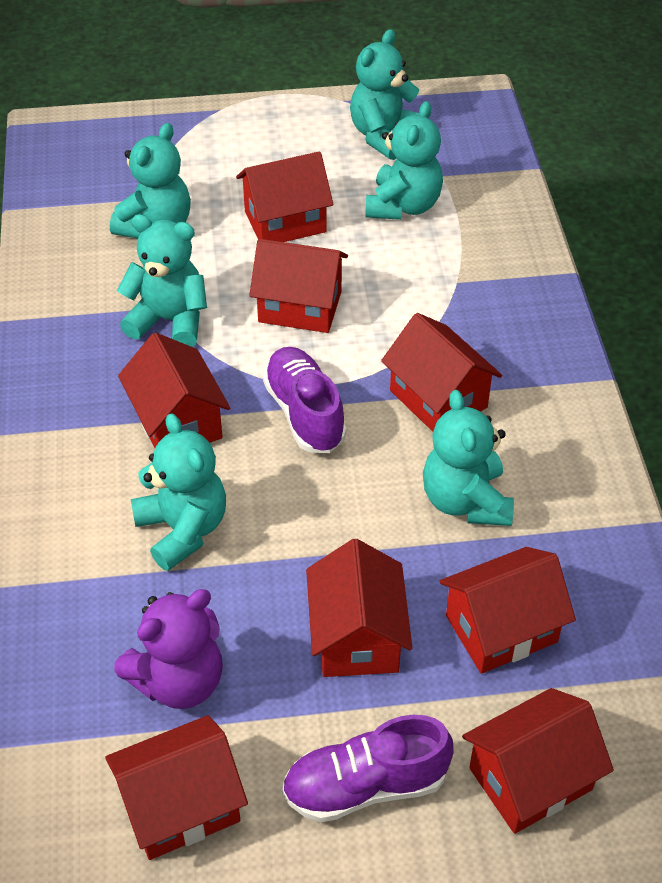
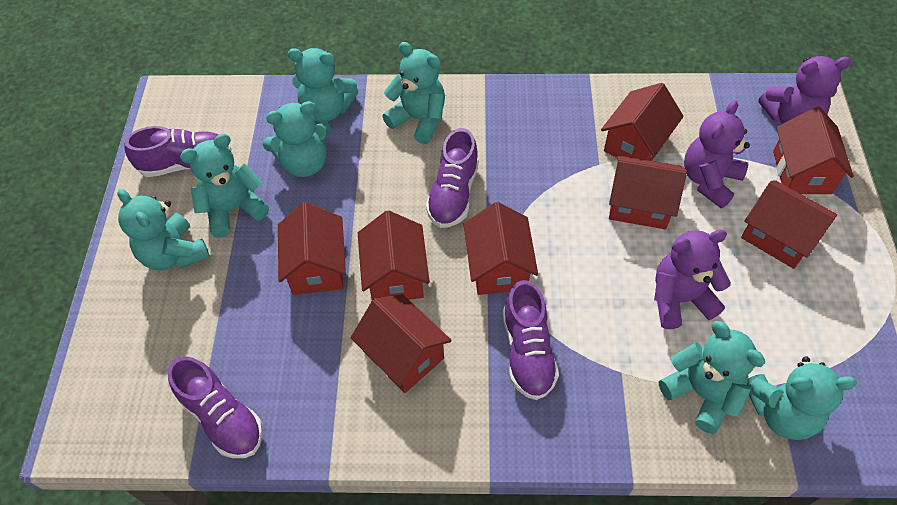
purple shoe: 2 -> 4
purple teddy bear: 1 -> 3
turquoise teddy bear: 6 -> 7

